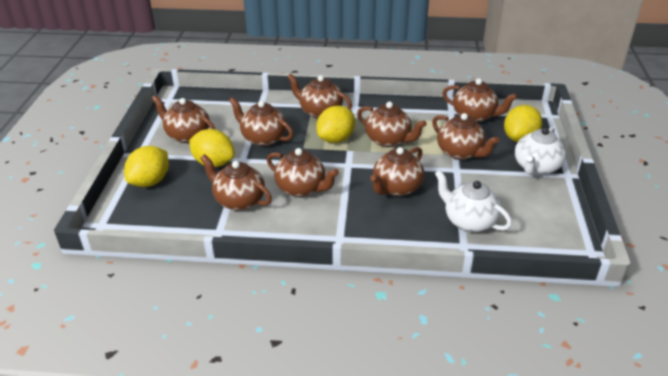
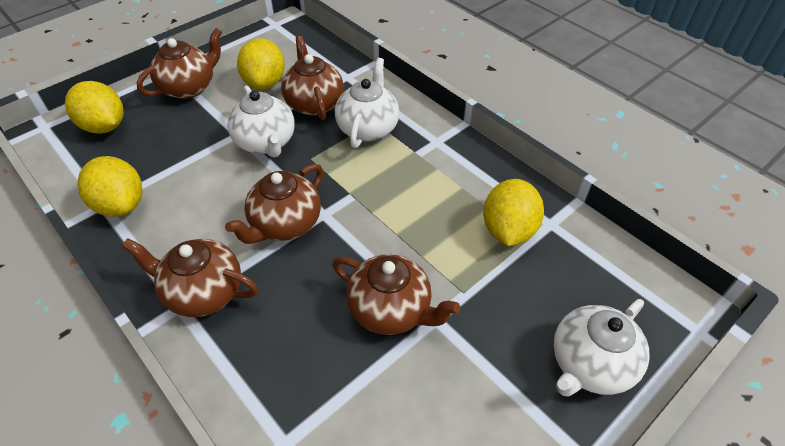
brown teapot: 9 -> 5
white teapot: 2 -> 3

